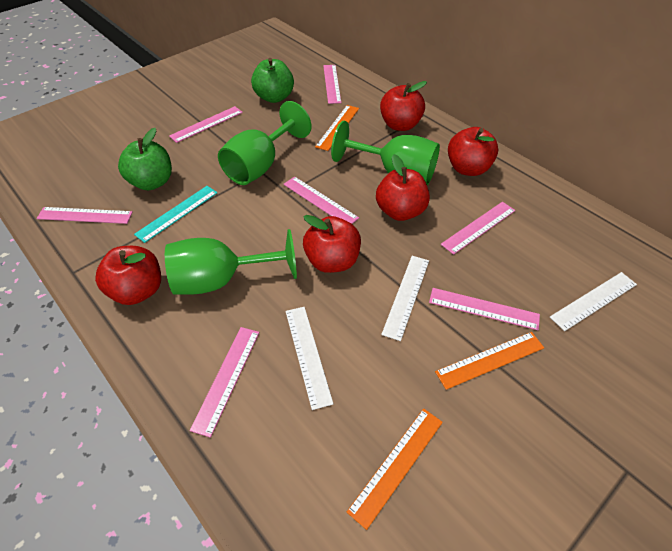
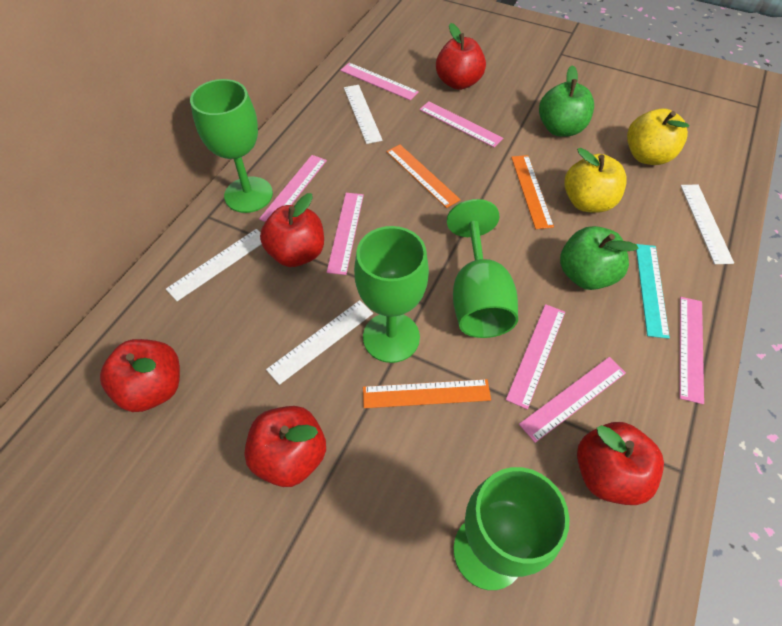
green goblet: 3 -> 4
white ruler: 3 -> 4
yellow apple: 0 -> 2

